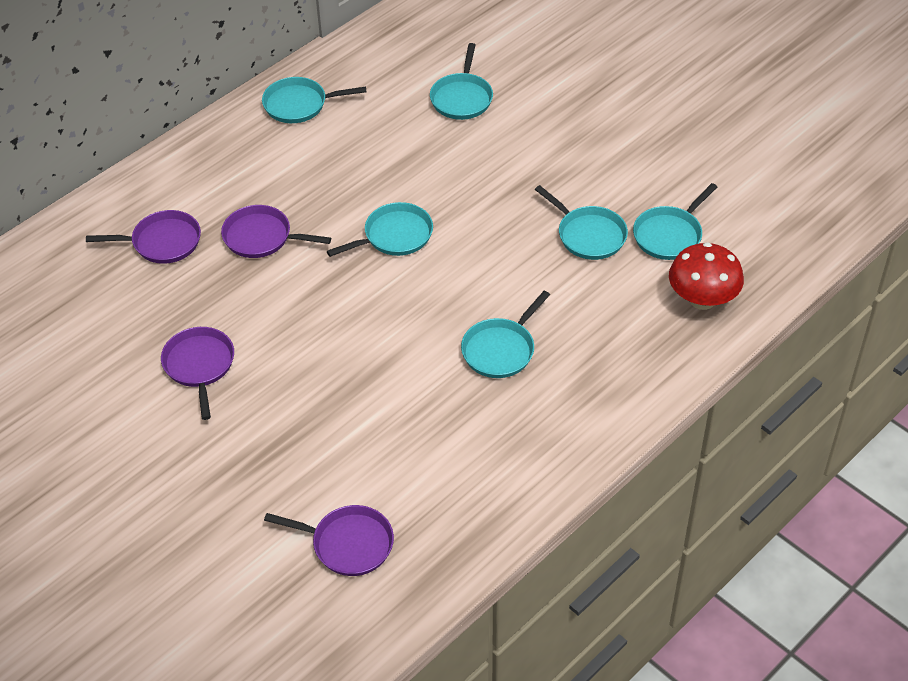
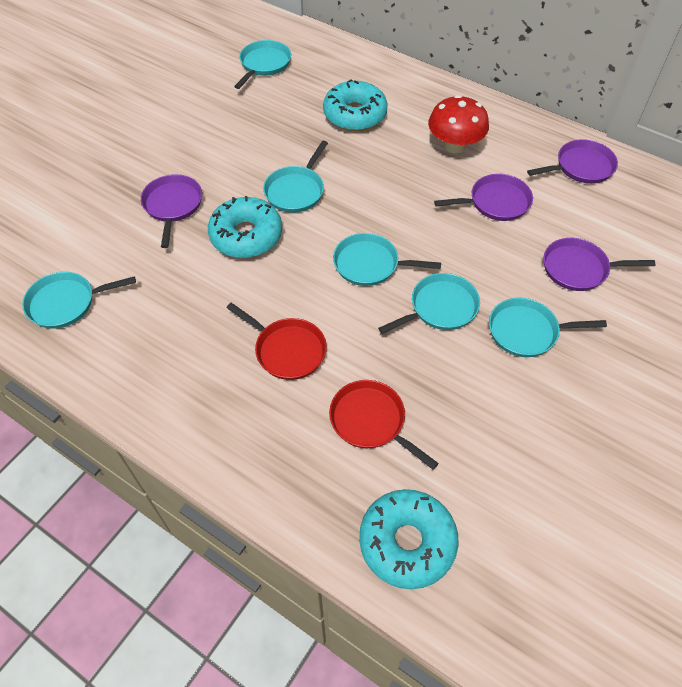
red pan: 0 -> 2
turquoise donut: 0 -> 3

